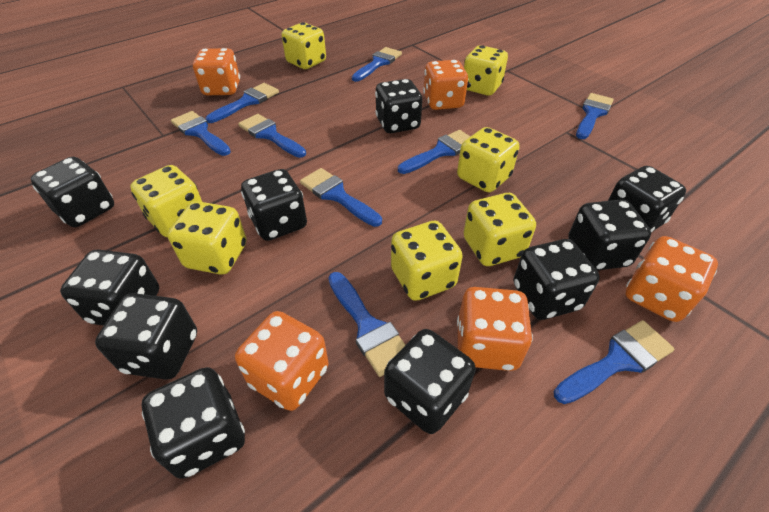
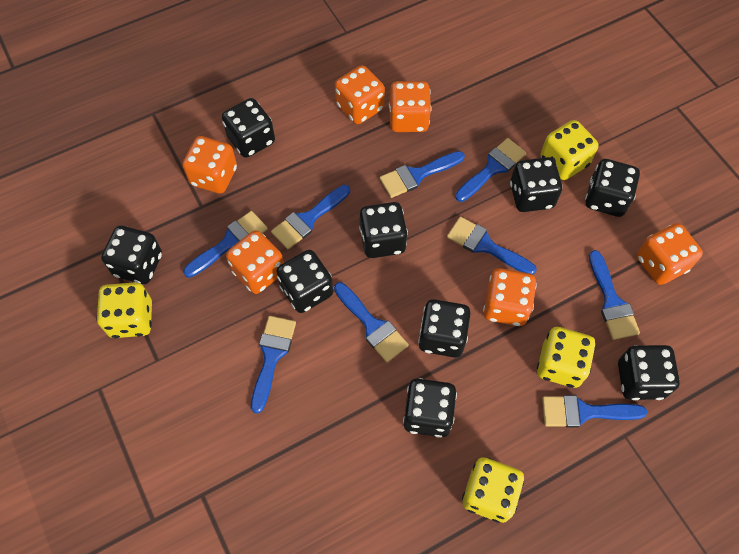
black dice: 10 -> 9
orange dice: 5 -> 6
yellow dice: 7 -> 4

